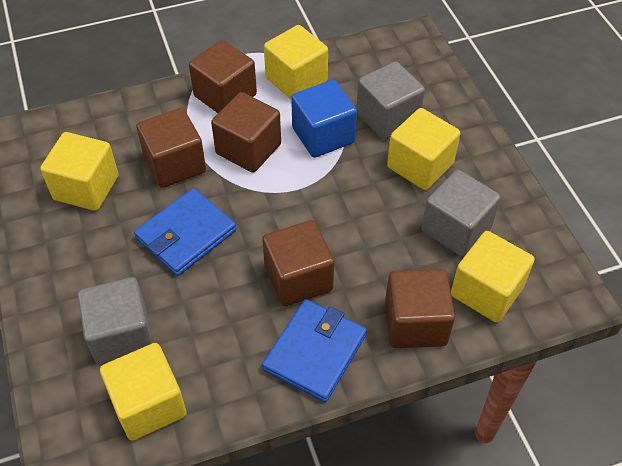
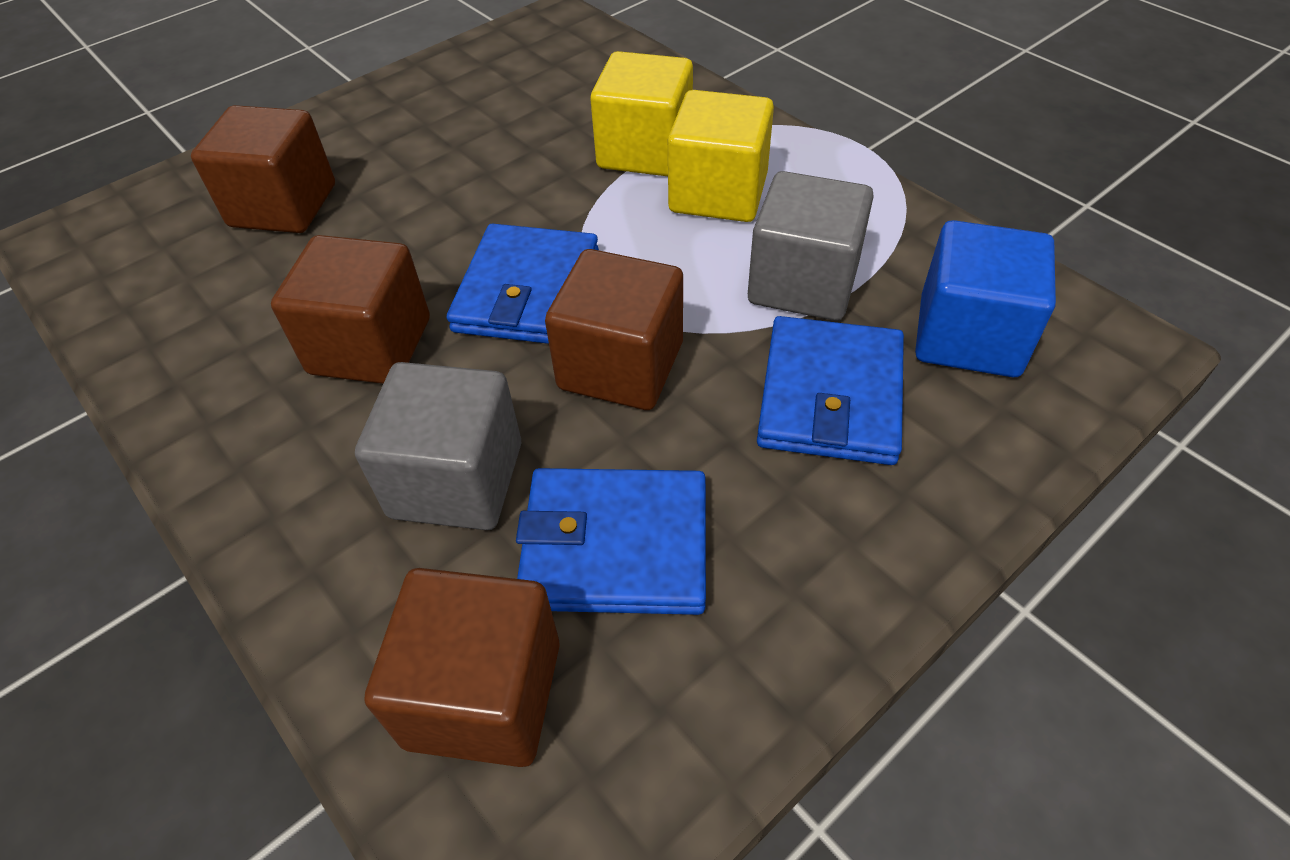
blue wallet: 2 -> 3
brown cube: 5 -> 4
grey cube: 3 -> 2
yellow cube: 5 -> 2

